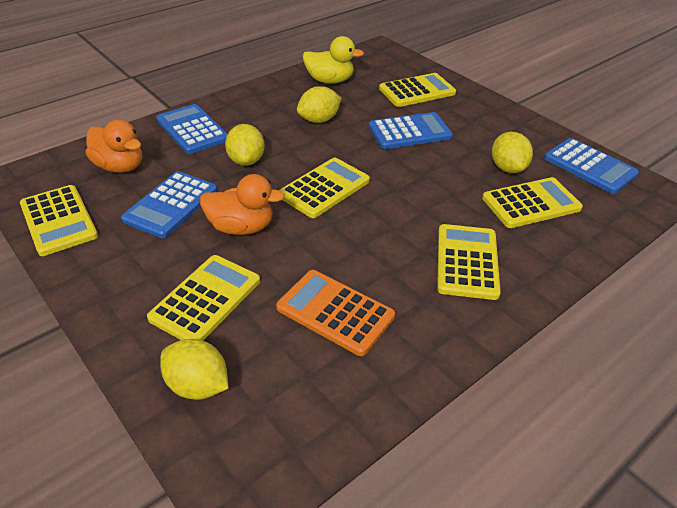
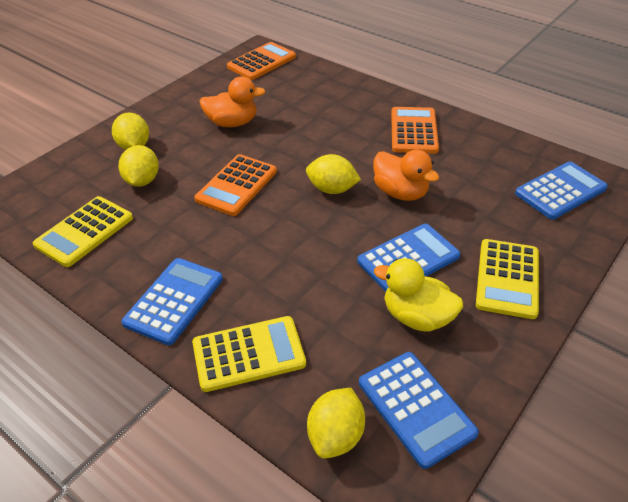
orange calculator: 1 -> 3
yellow calculator: 6 -> 3

